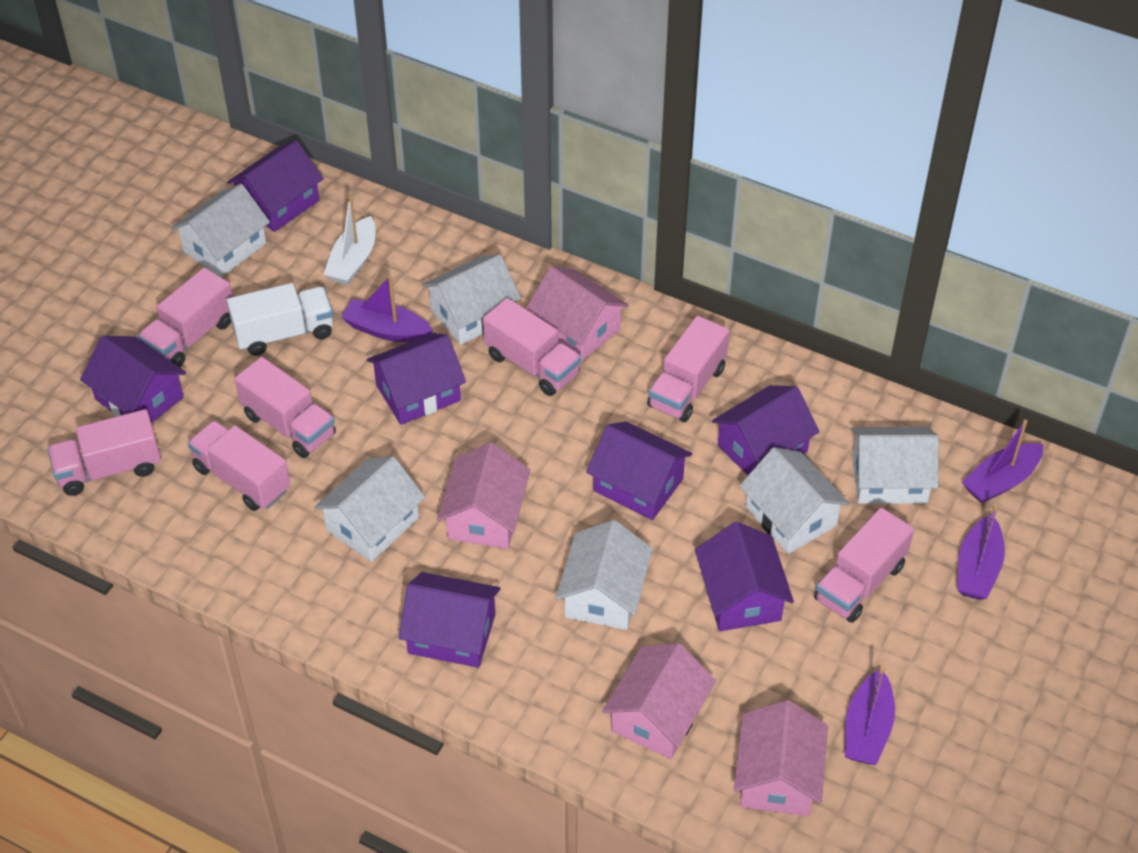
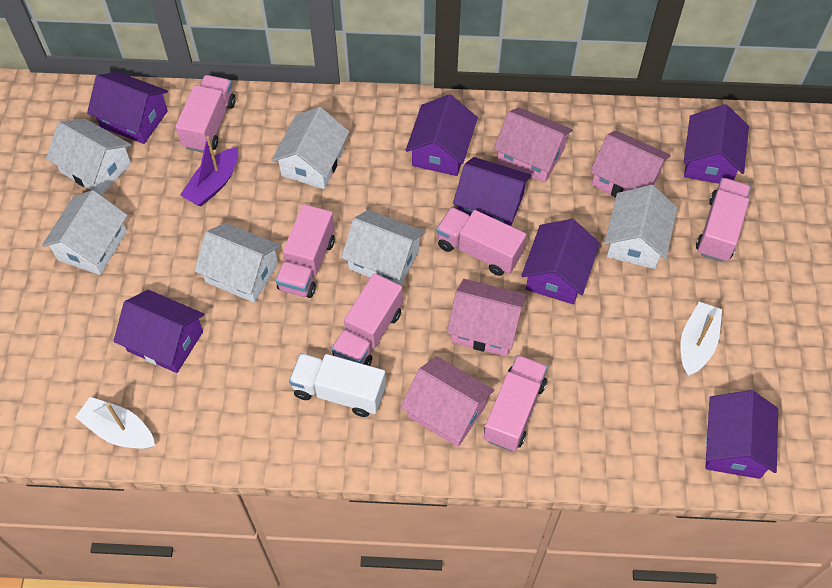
pink truck: 7 -> 6
purple boat: 4 -> 1
white boat: 1 -> 2

